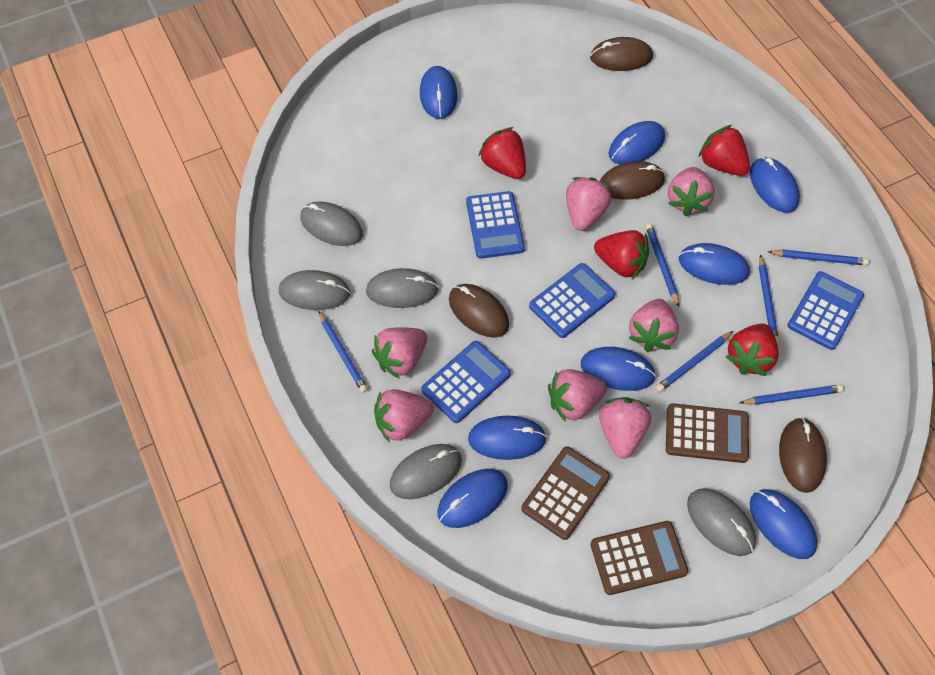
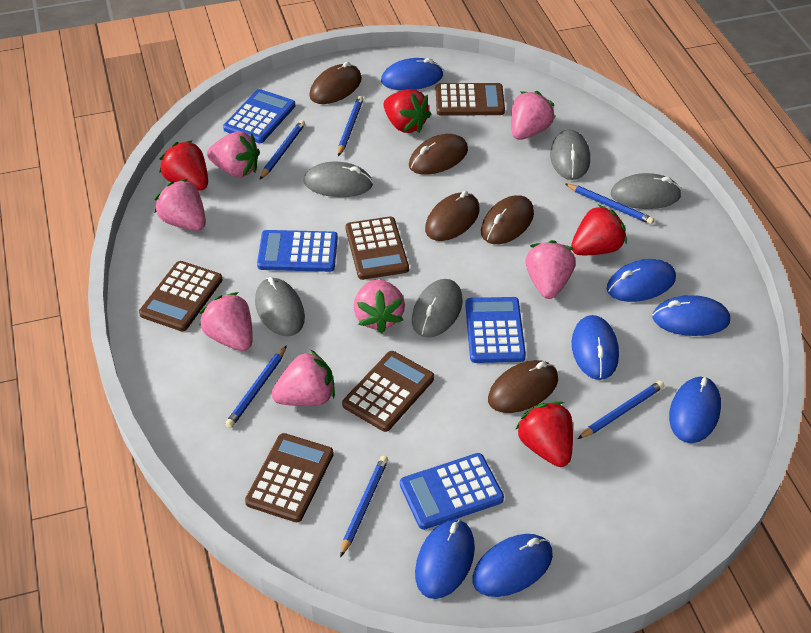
blue mouse: 8 -> 7
brown calculator: 3 -> 5
brown mouse: 4 -> 5

